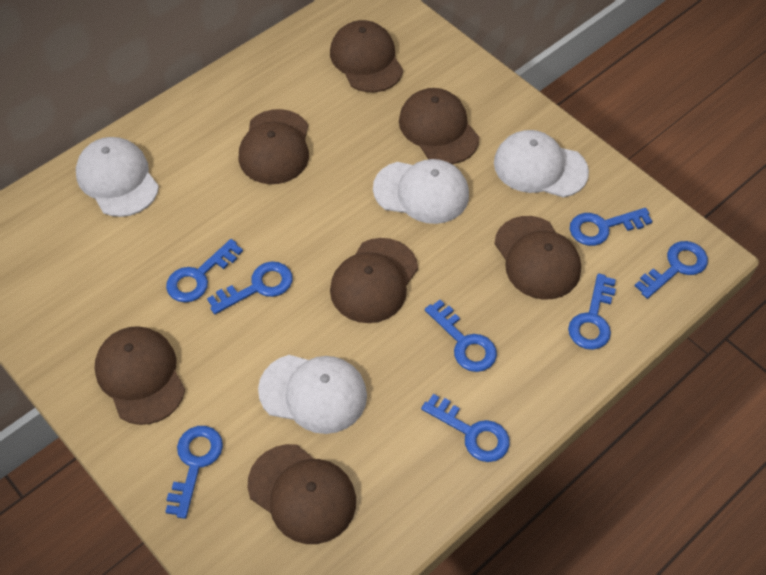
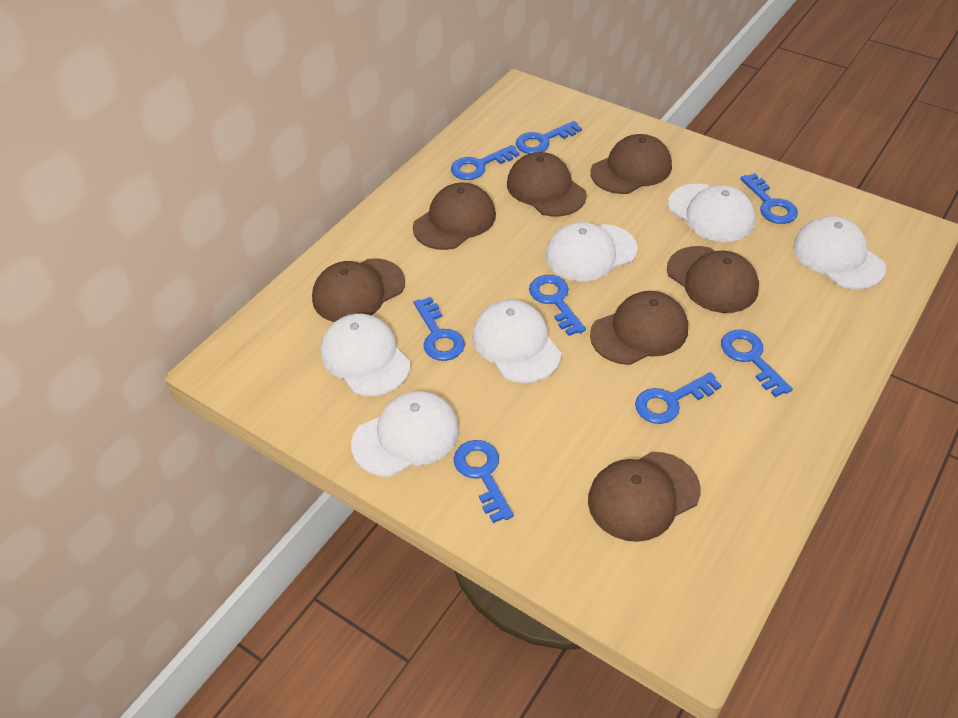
white cap: 4 -> 6

